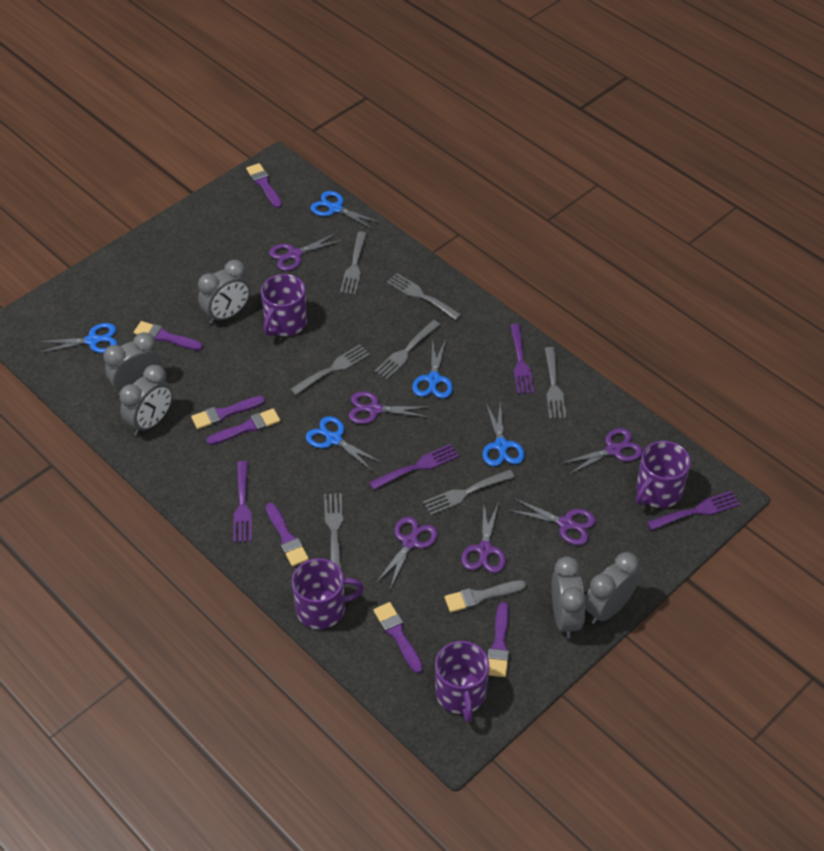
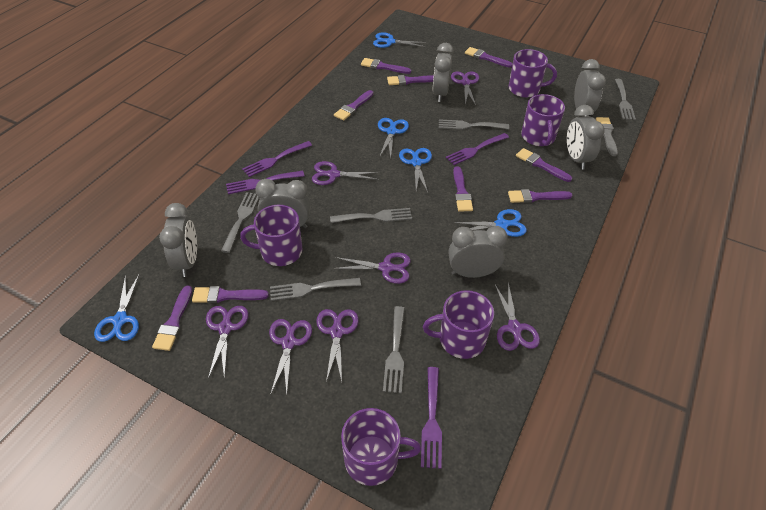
grey clock: 5 -> 6
grey fork: 7 -> 6
purple brush: 7 -> 9
purple mug: 4 -> 5
purple scissors: 6 -> 7

